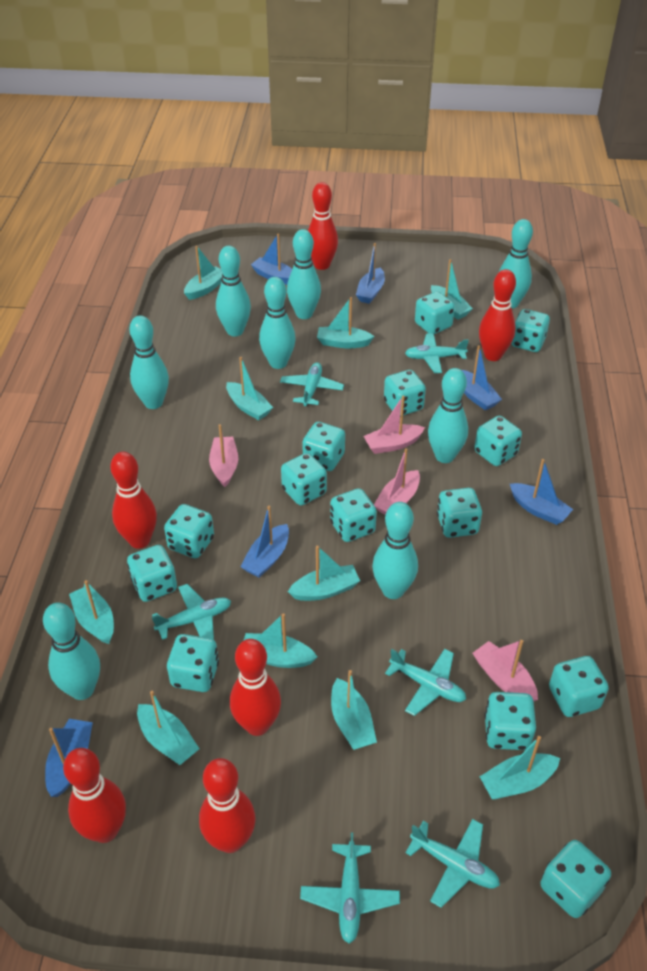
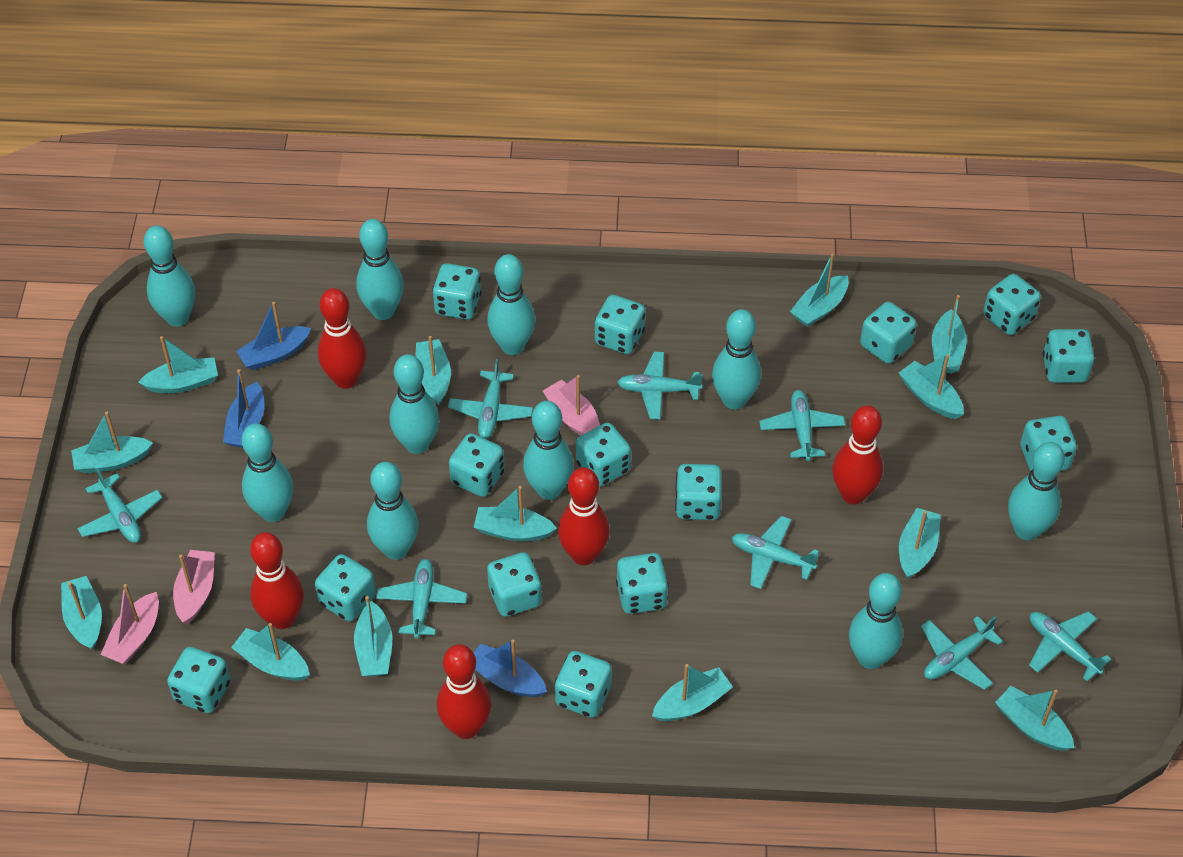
blue boat: 6 -> 3
pink boat: 4 -> 3
red bowling pin: 6 -> 5
turquoise boat: 10 -> 13
turquoise bowling pin: 8 -> 10
turquoise plane: 6 -> 8

